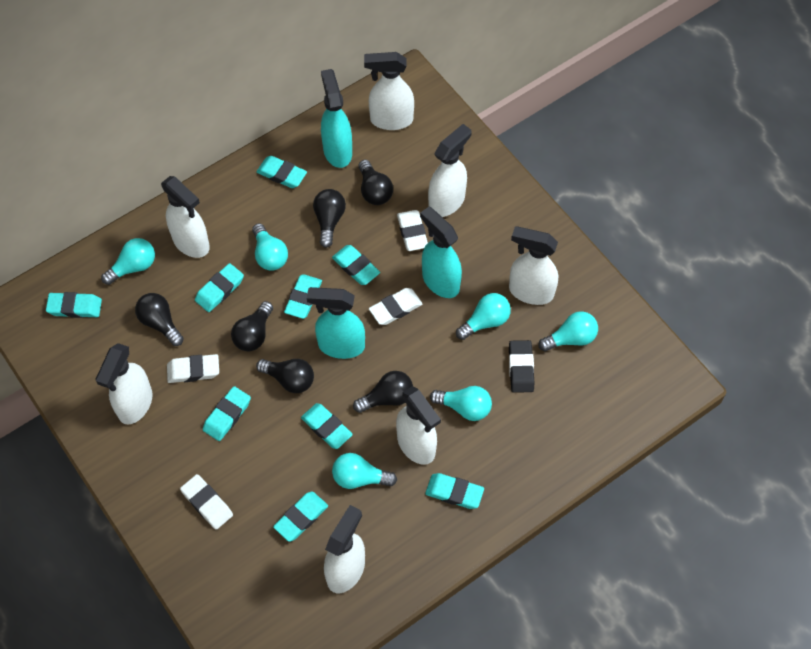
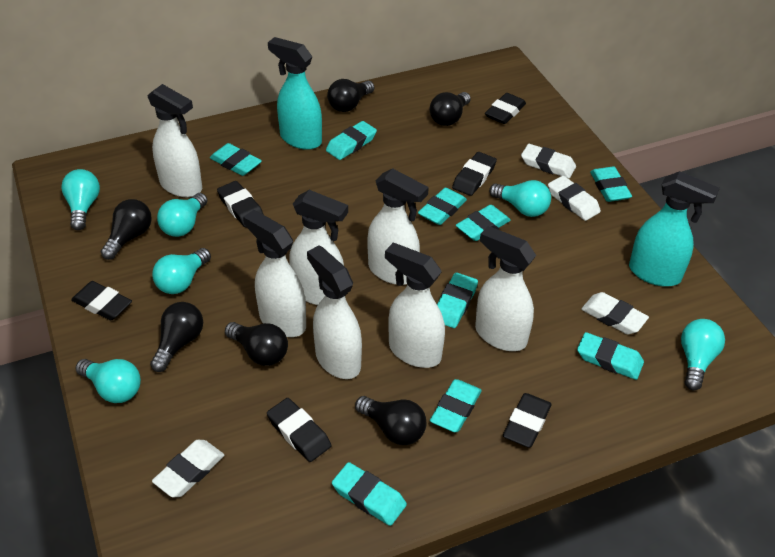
black eraser: 1 -> 6
turquoise spray bottle: 3 -> 2

